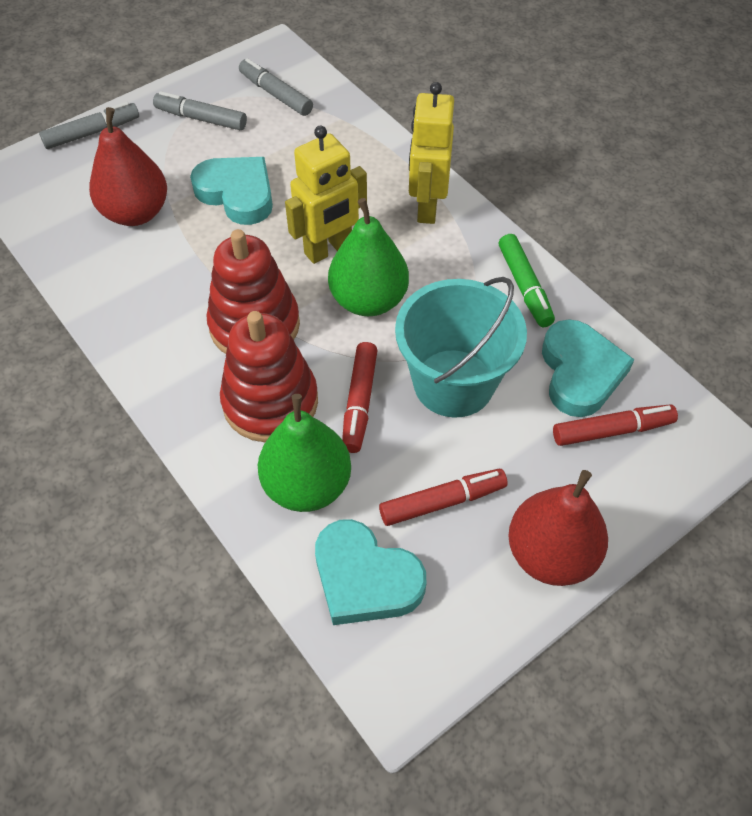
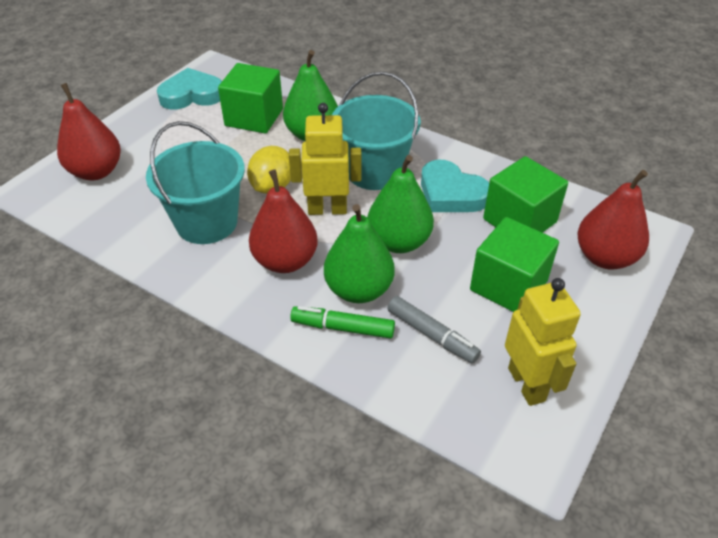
green cube: 0 -> 3
green pear: 2 -> 3
grey marker: 3 -> 1
red marker: 3 -> 0
red pear: 2 -> 3
red stacking toy: 2 -> 0
turquoise bucket: 1 -> 2
turquoise heart: 3 -> 2
yellow lemon: 0 -> 1

